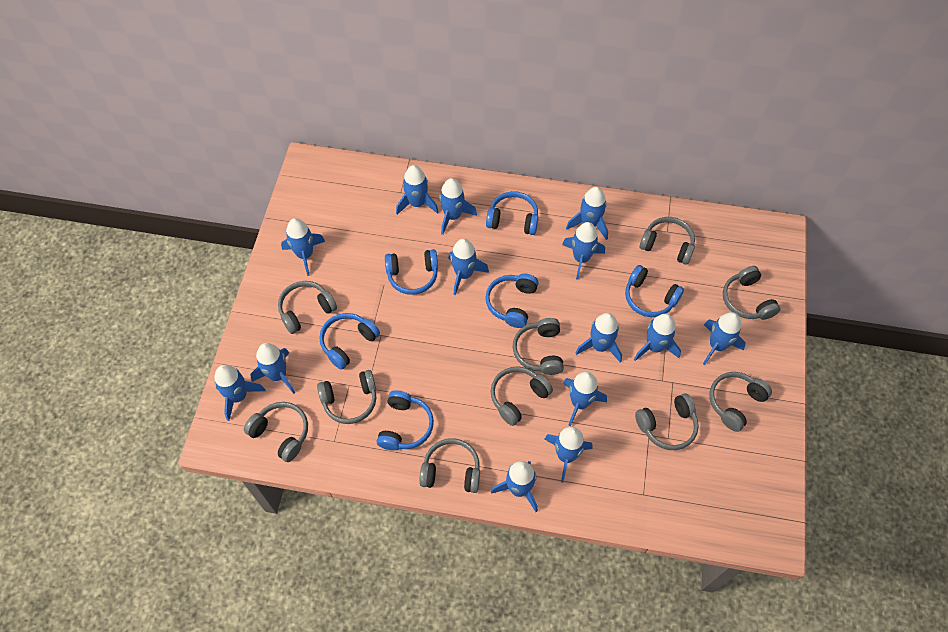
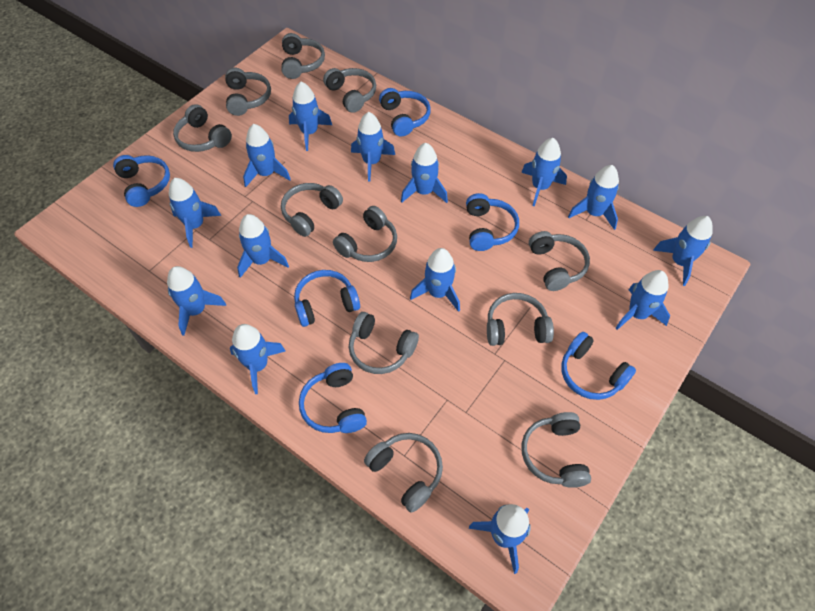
grey headphones: 10 -> 11

